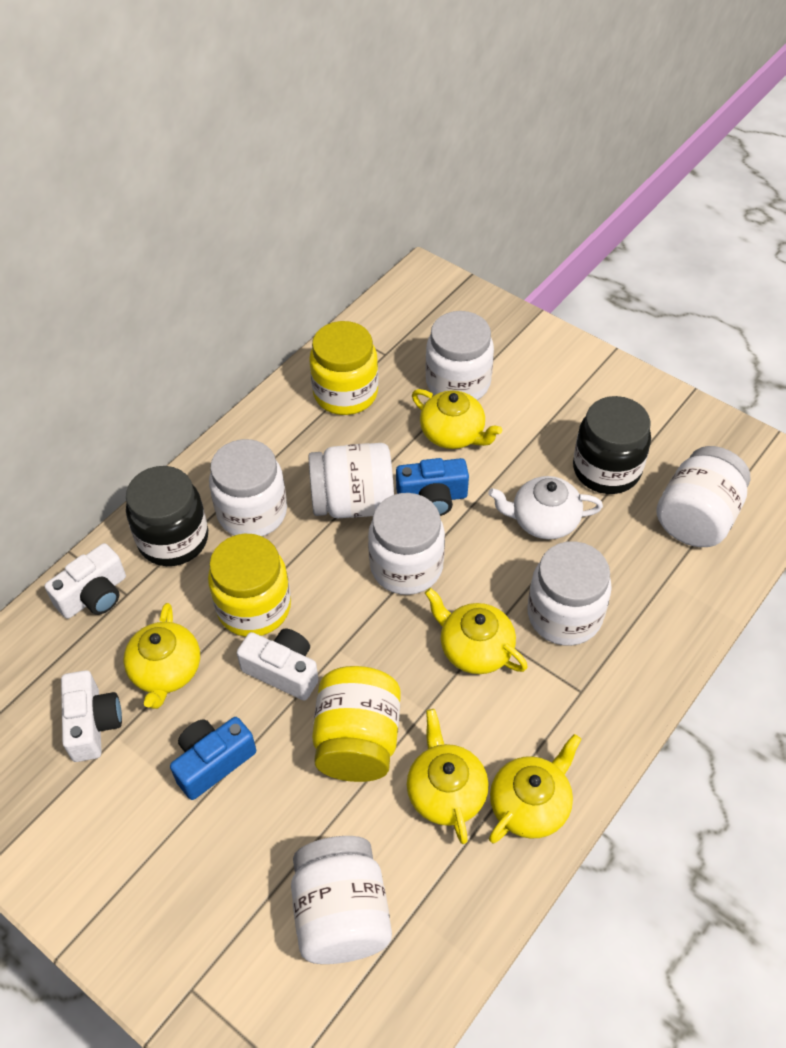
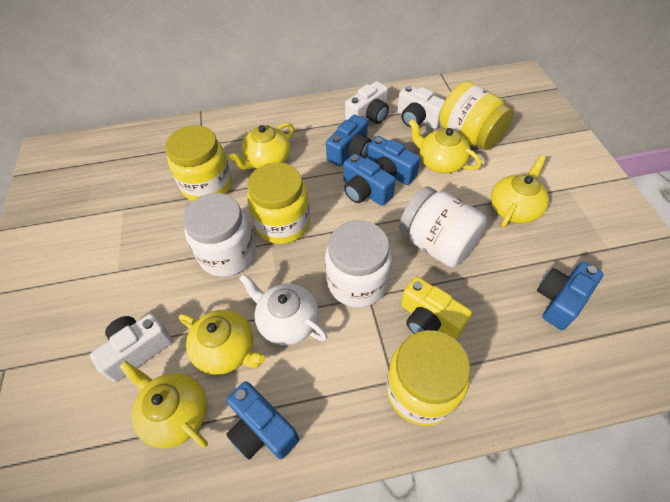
black jar: 2 -> 0
blue camera: 2 -> 5
white jar: 7 -> 3
yellow camera: 0 -> 1
yellow jar: 3 -> 4

